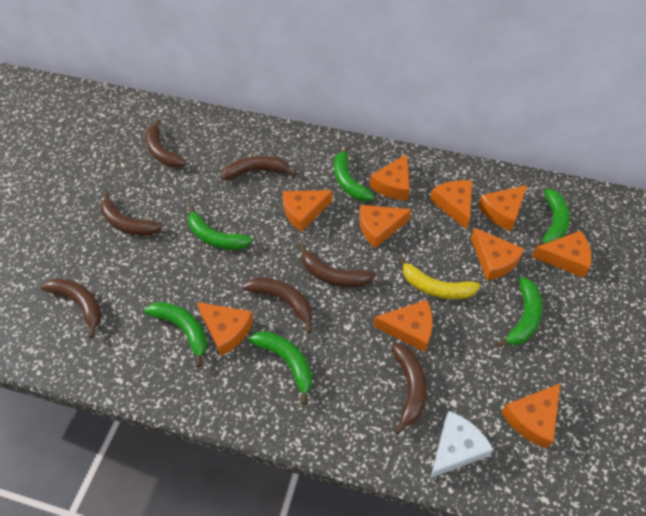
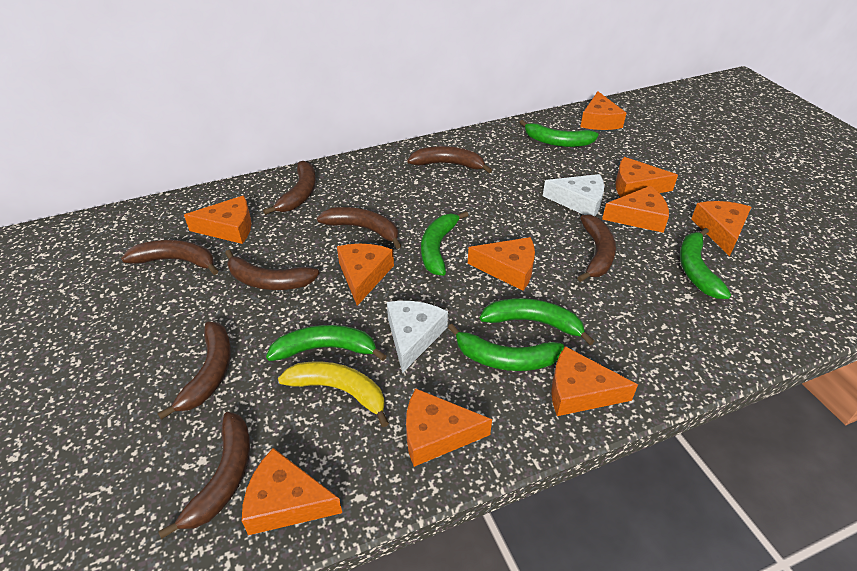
brown banana: 7 -> 8
white cheese: 1 -> 2

